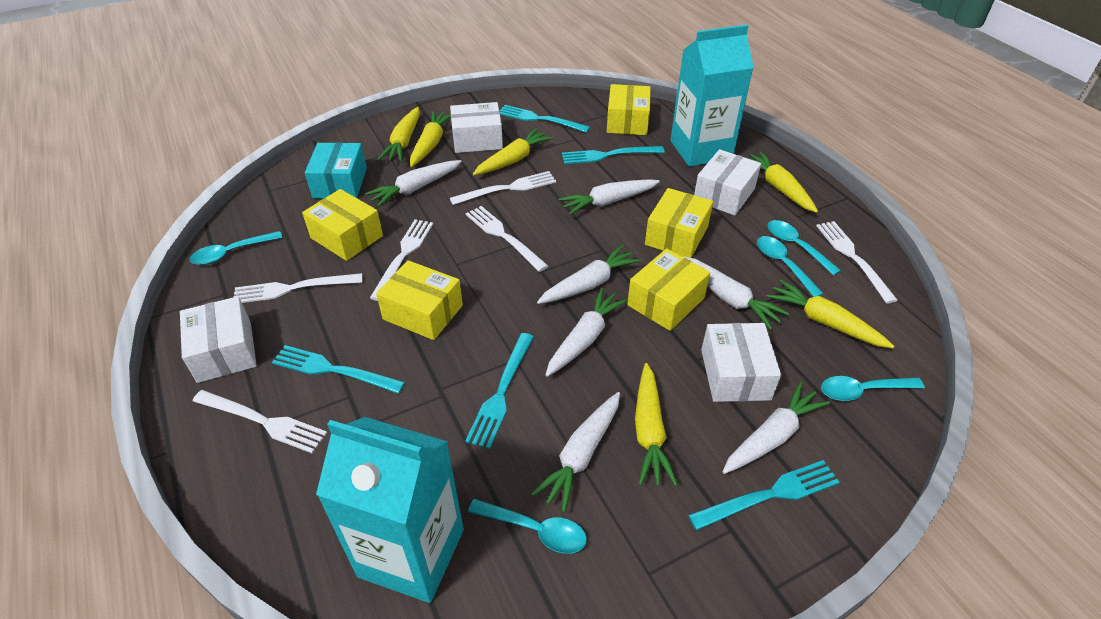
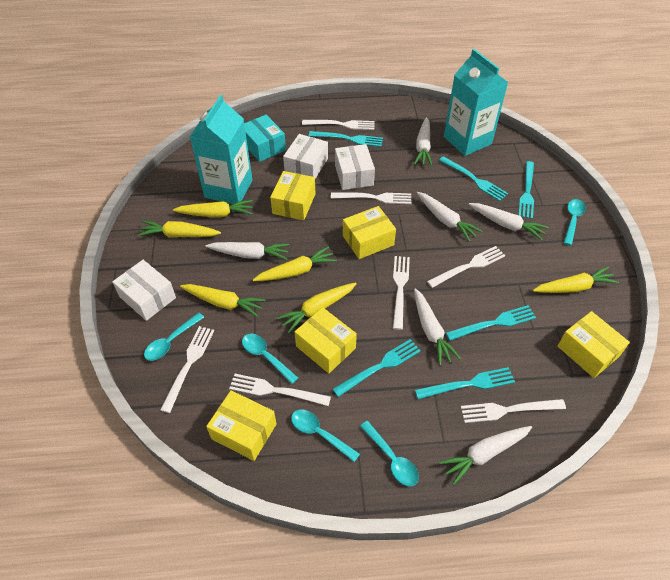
turquoise fork: 5 -> 6
white box: 4 -> 3
white carrot: 7 -> 6
white fork: 6 -> 7

